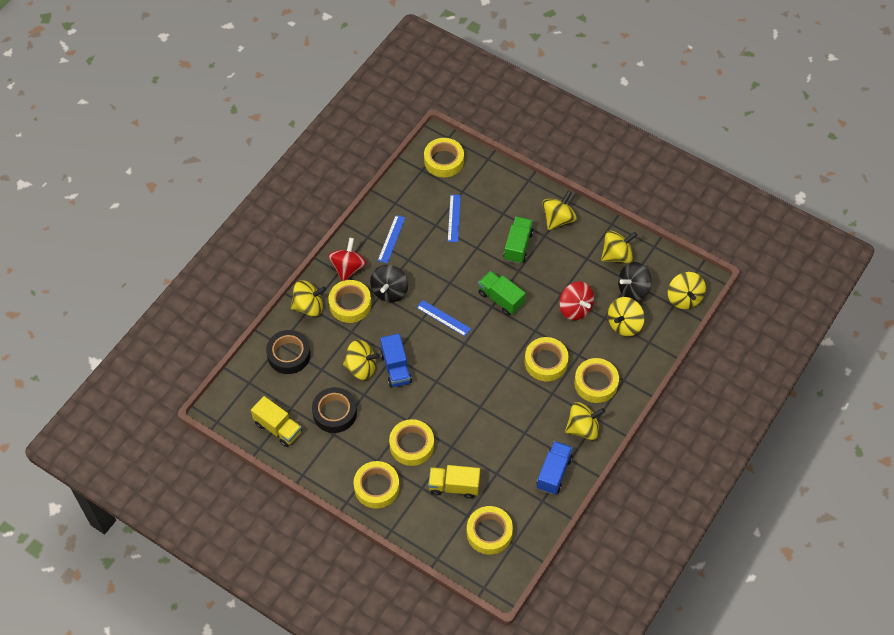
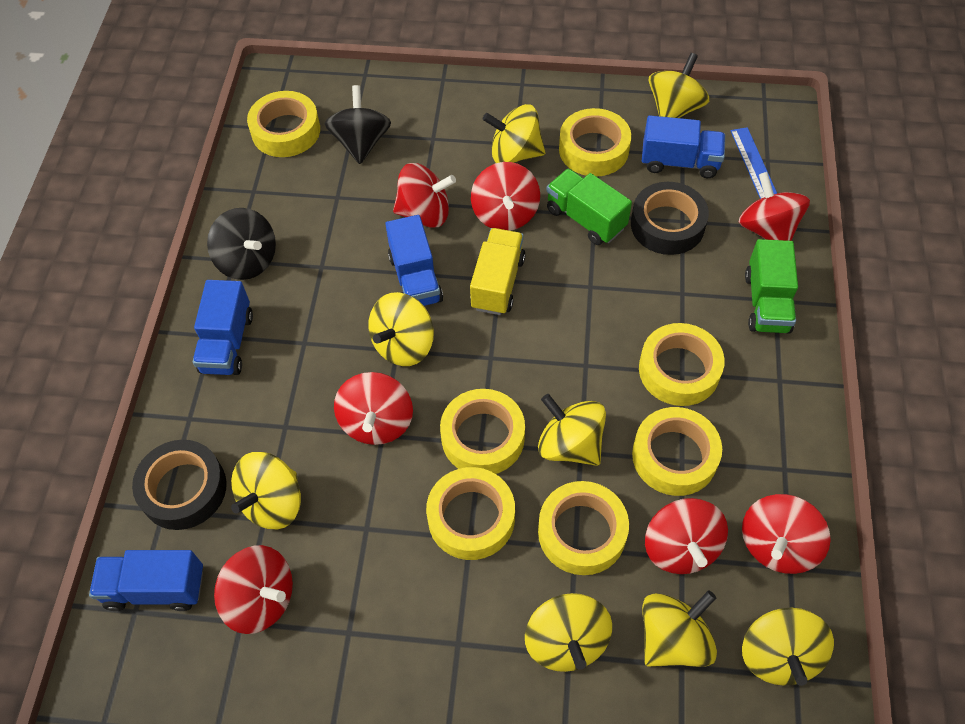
blue ruler: 3 -> 1
blue truck: 2 -> 4
red spinning top: 2 -> 7
yellow spinning top: 7 -> 8
yellow truck: 2 -> 1

